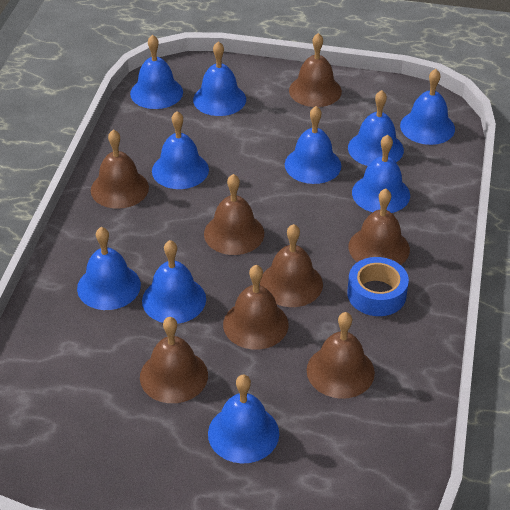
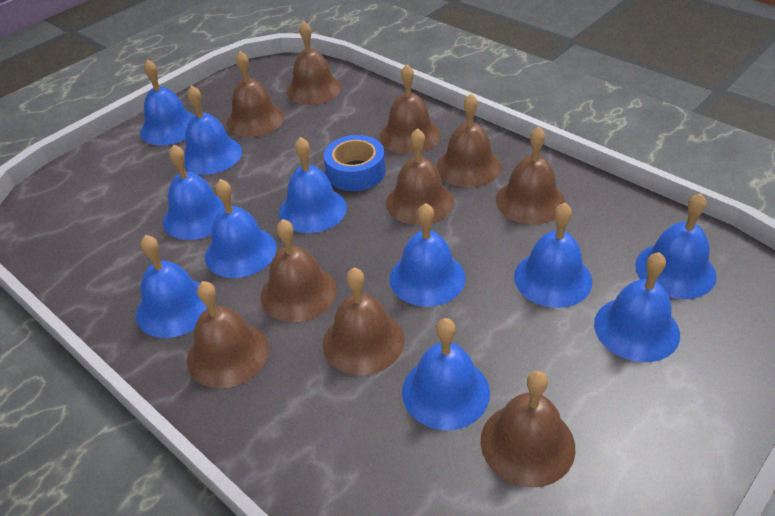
blue bell: 10 -> 11
brown bell: 8 -> 10

